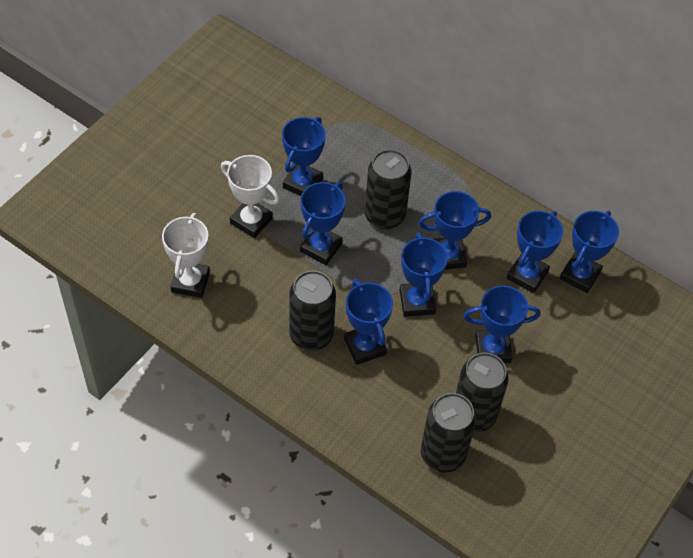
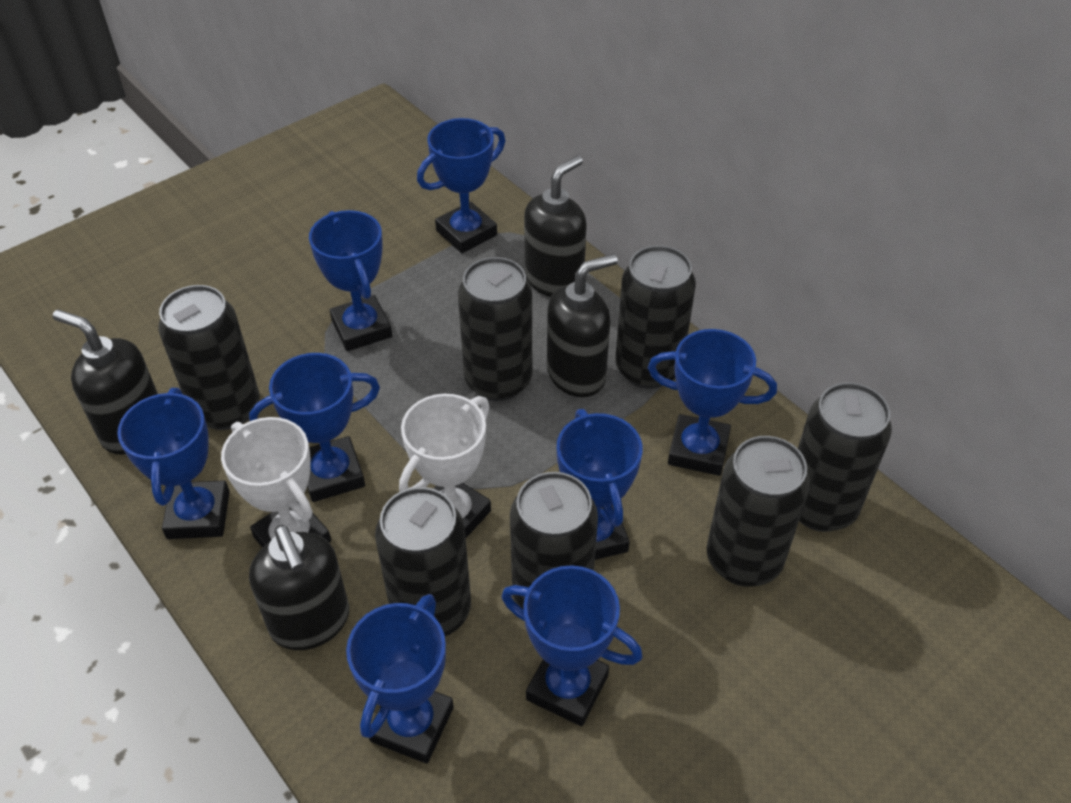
black can: 4 -> 7
black soap dispenser: 0 -> 4

